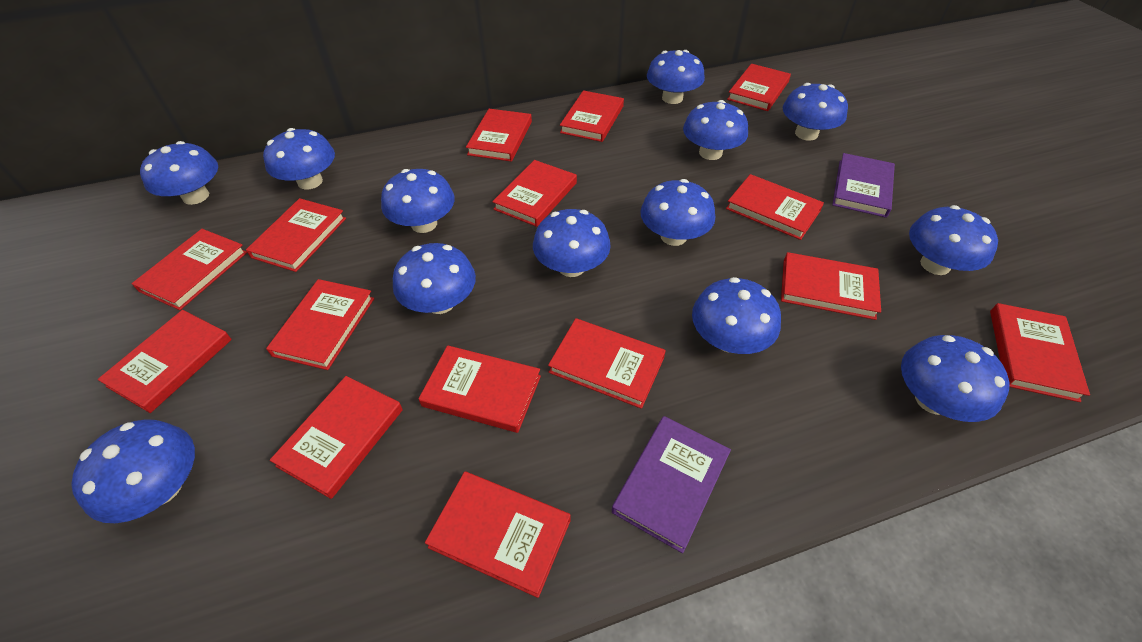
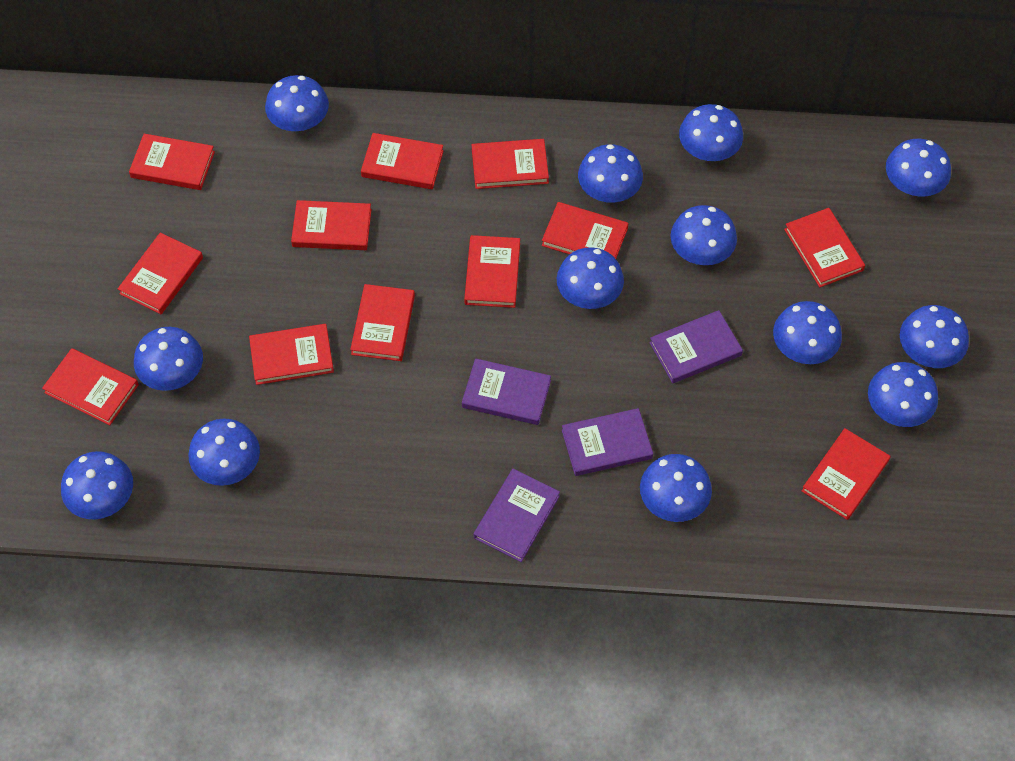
purple book: 2 -> 4
red book: 15 -> 12

